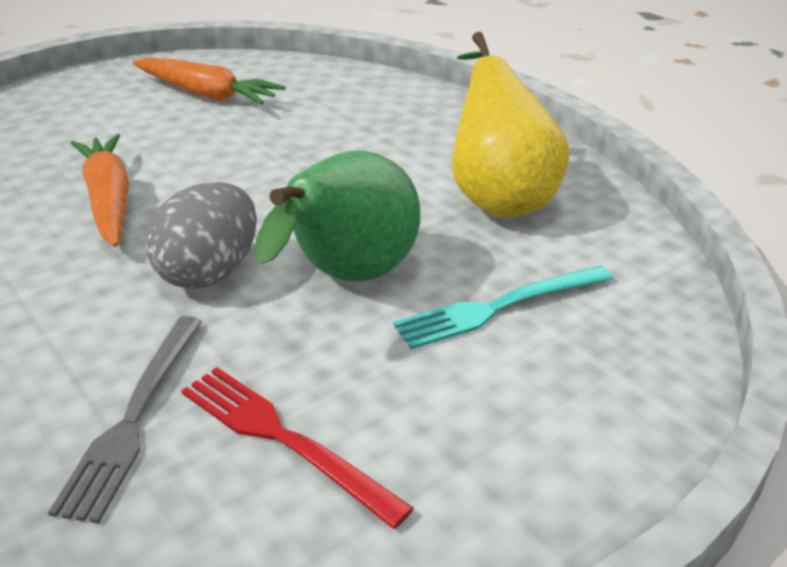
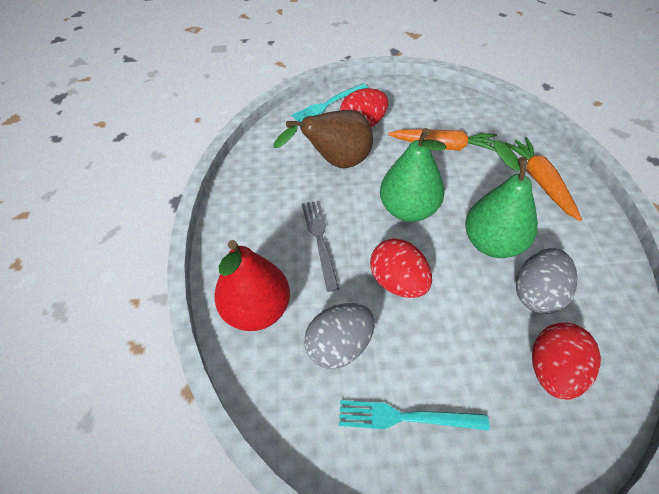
brown pear: 0 -> 1
green pear: 1 -> 2
grey egg: 1 -> 2
red egg: 0 -> 3
red fork: 1 -> 0
red pear: 0 -> 1
turquoise fork: 1 -> 2
yellow pear: 1 -> 0

